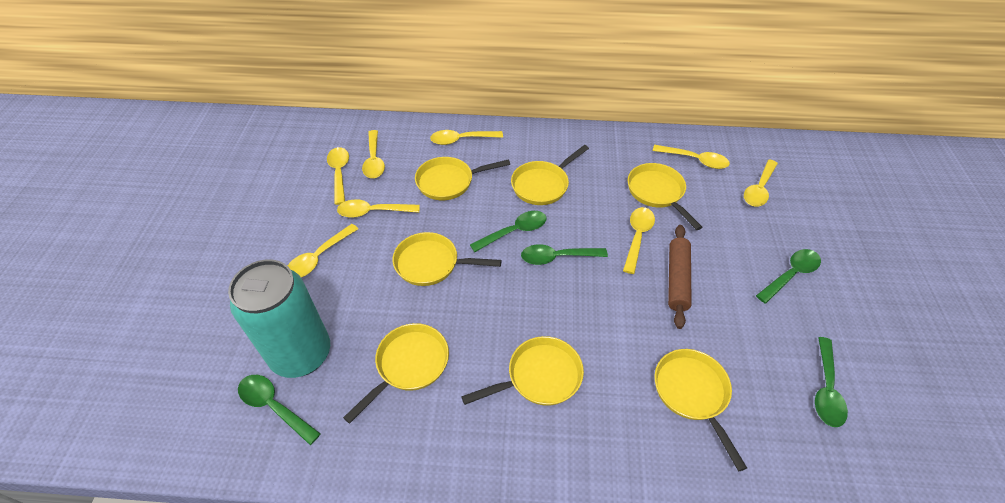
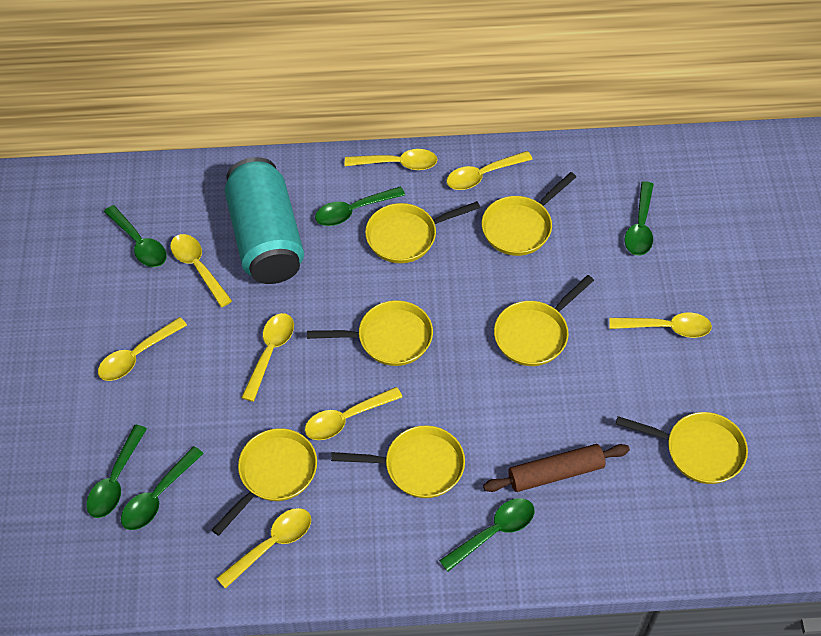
green spoon: 5 -> 6

